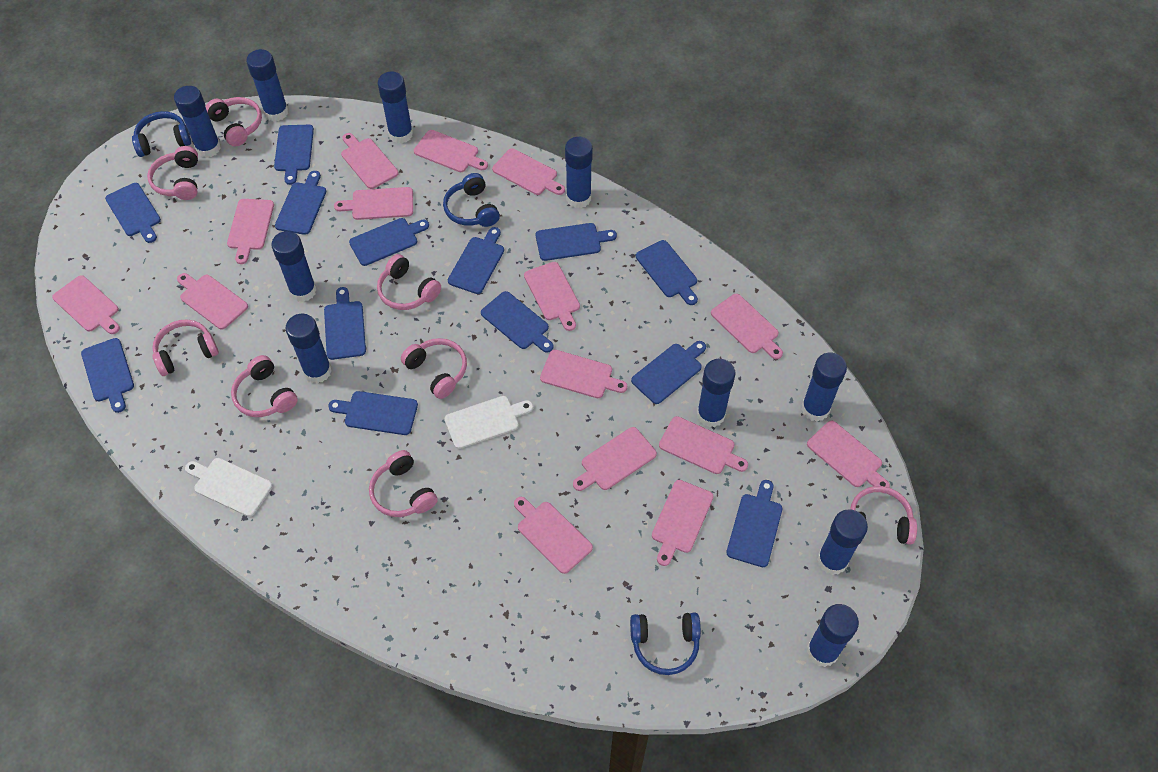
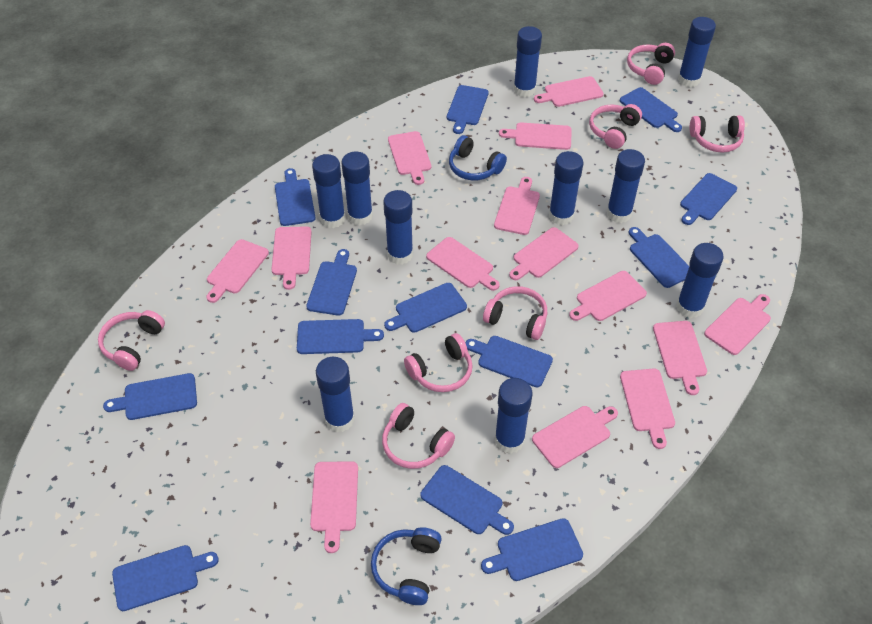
blue headphones: 3 -> 2
pink cutting board: 15 -> 14
pink headphones: 8 -> 7
white cutting board: 2 -> 0

